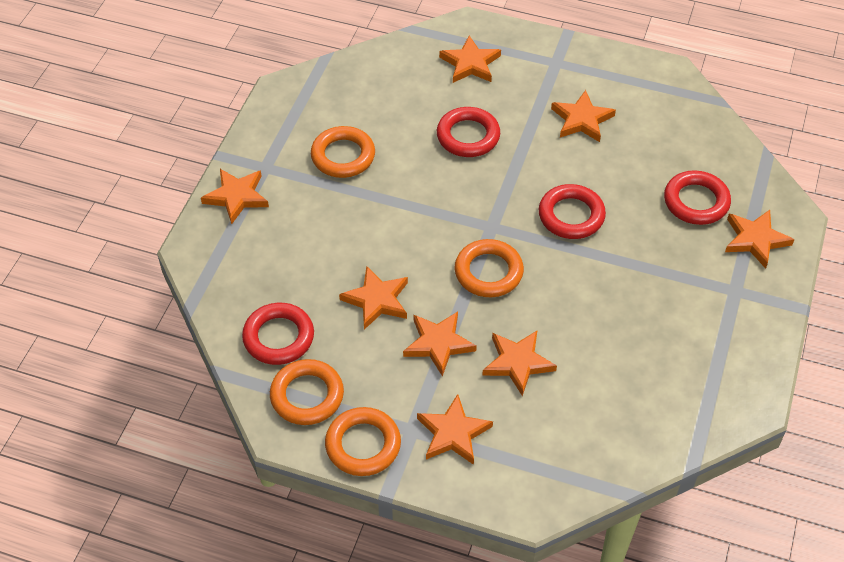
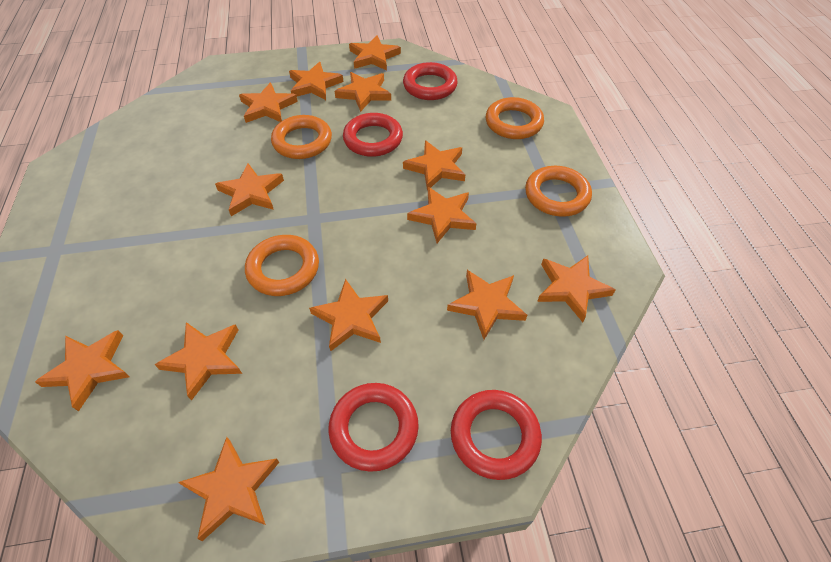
orange star: 8 -> 13

